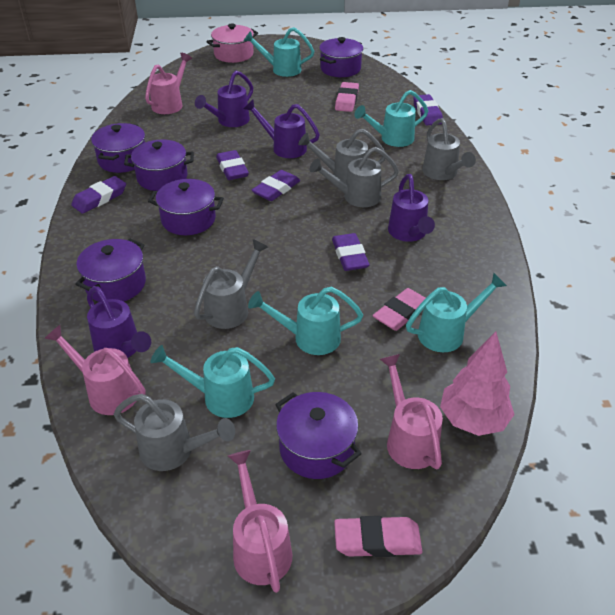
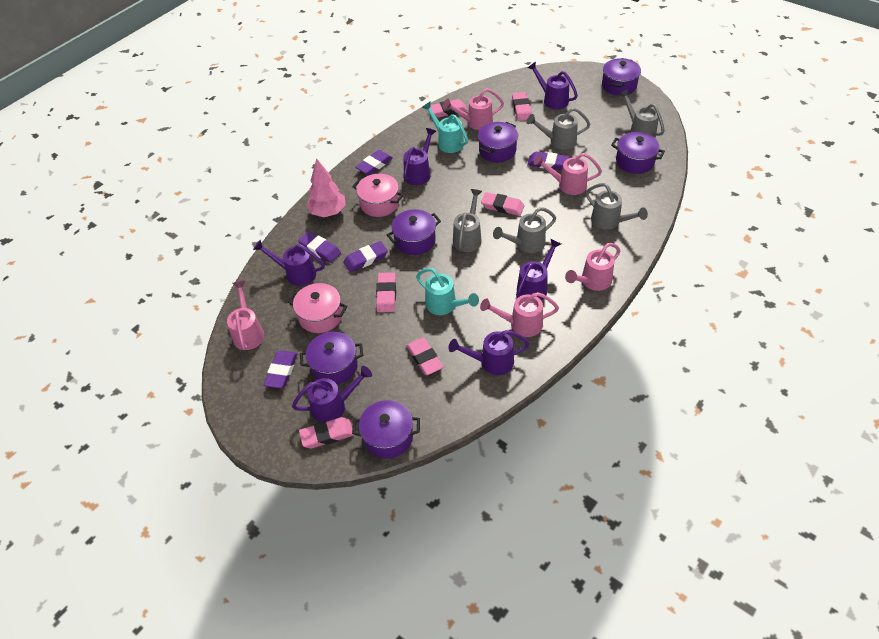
pink eraser: 3 -> 6
pink pot: 1 -> 2
pink watering can: 4 -> 5
purple watering can: 4 -> 6
turquoise watering can: 5 -> 2

